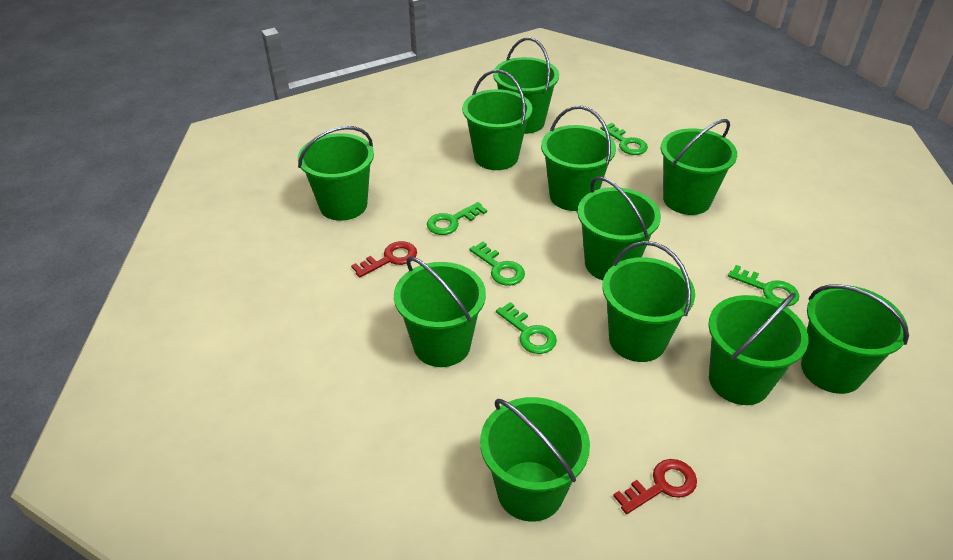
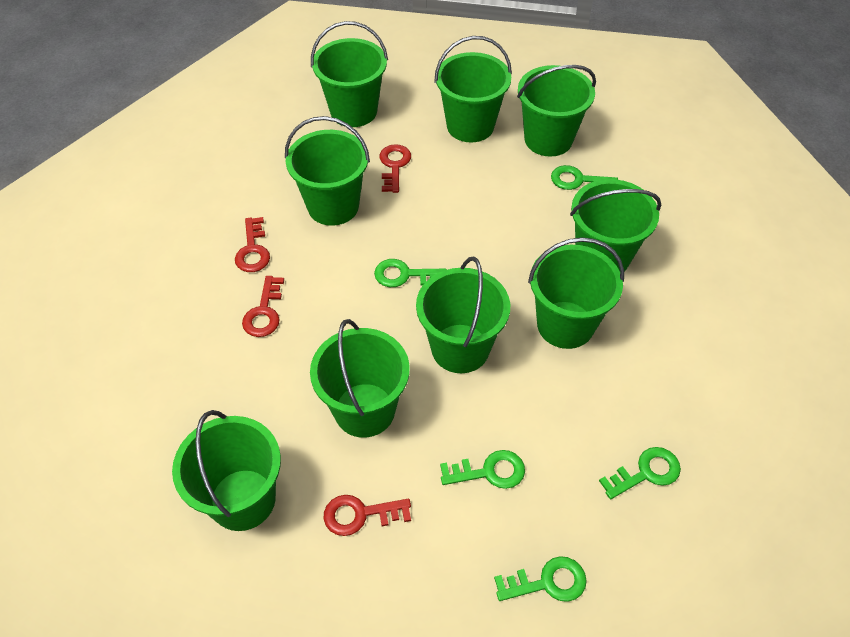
green bucket: 11 -> 9
red key: 2 -> 4

